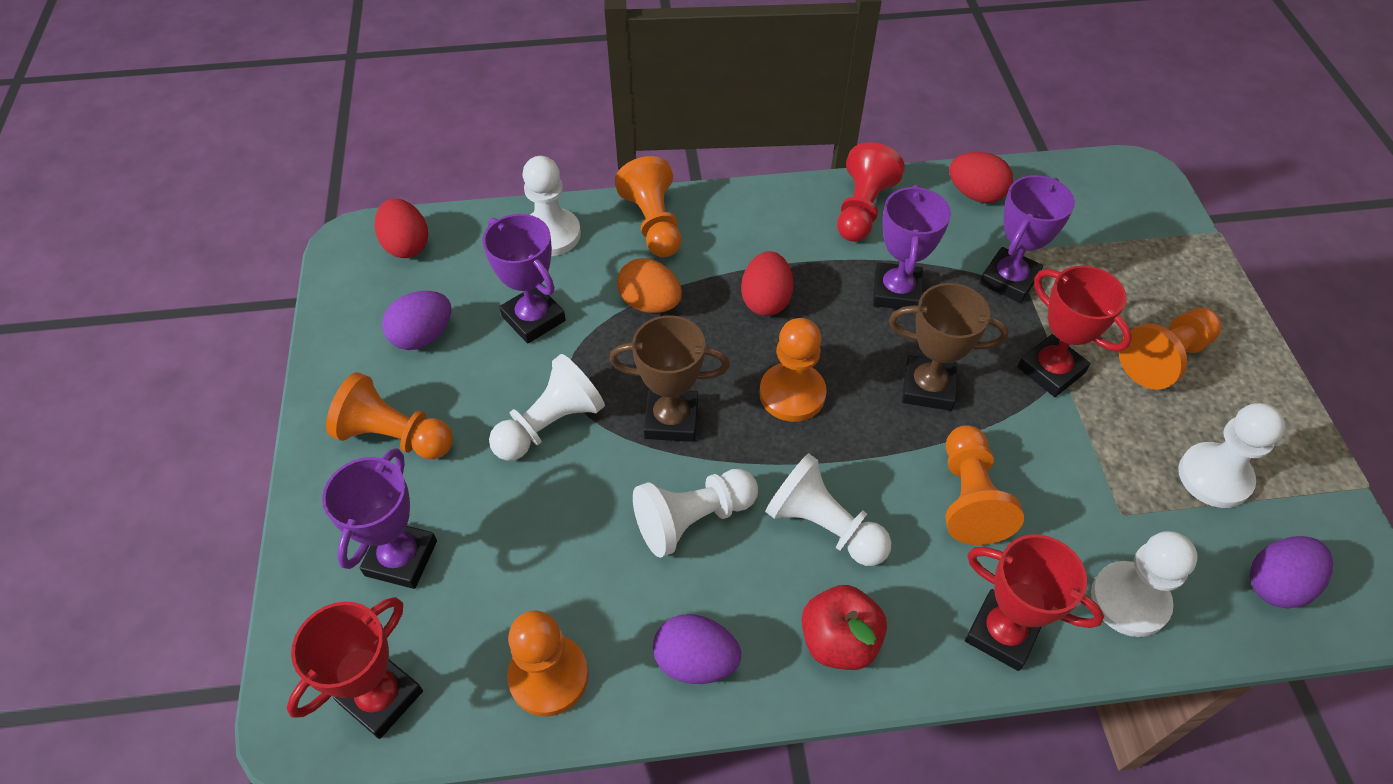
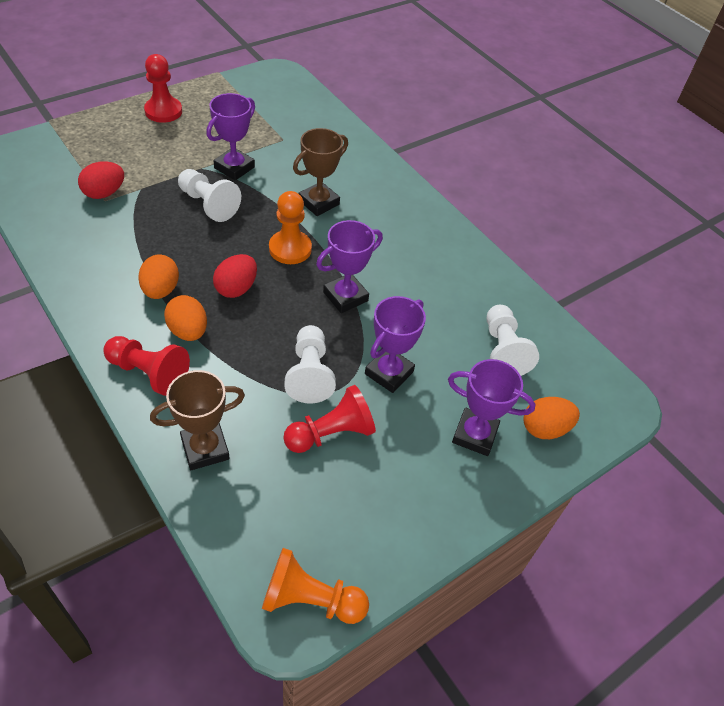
orange egg: 1 -> 3
orange pawn: 6 -> 2
purple egg: 3 -> 0
red apple: 1 -> 0
red egg: 3 -> 2
red pawn: 1 -> 3
red trophy: 3 -> 0
white pawn: 6 -> 3

